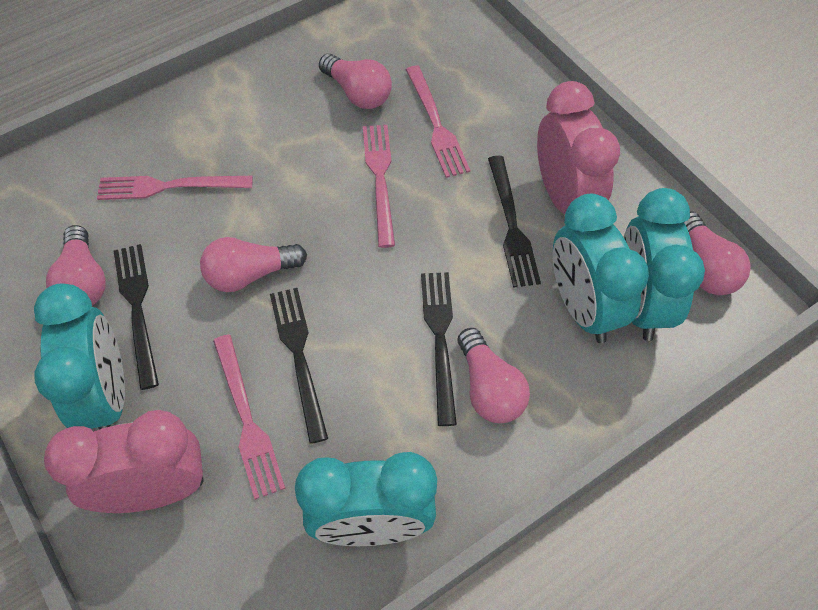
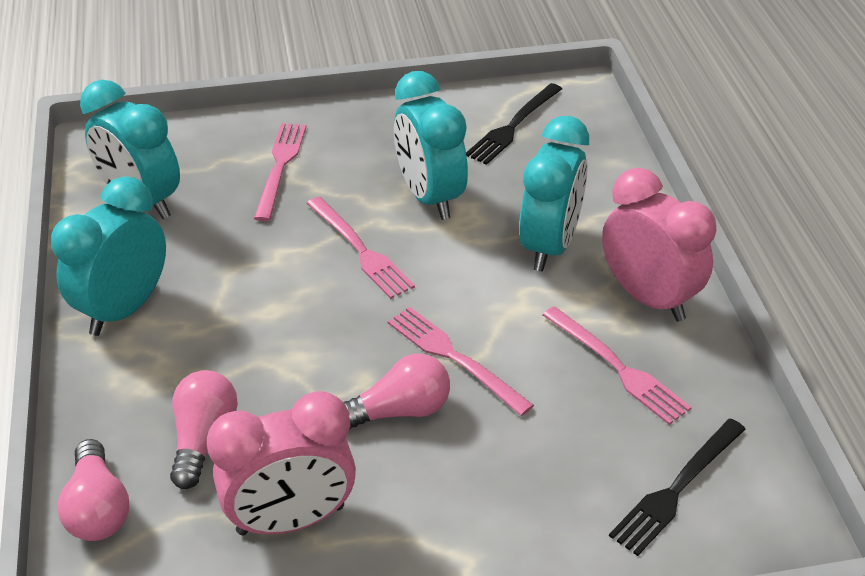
black fork: 4 -> 2
pink light bulb: 5 -> 3

